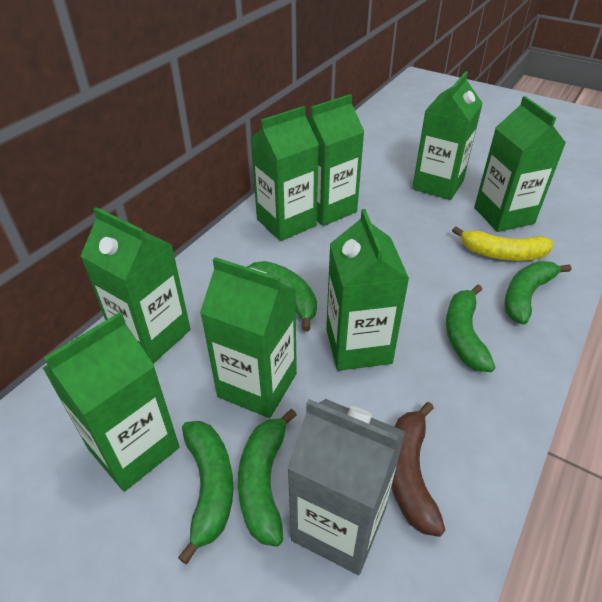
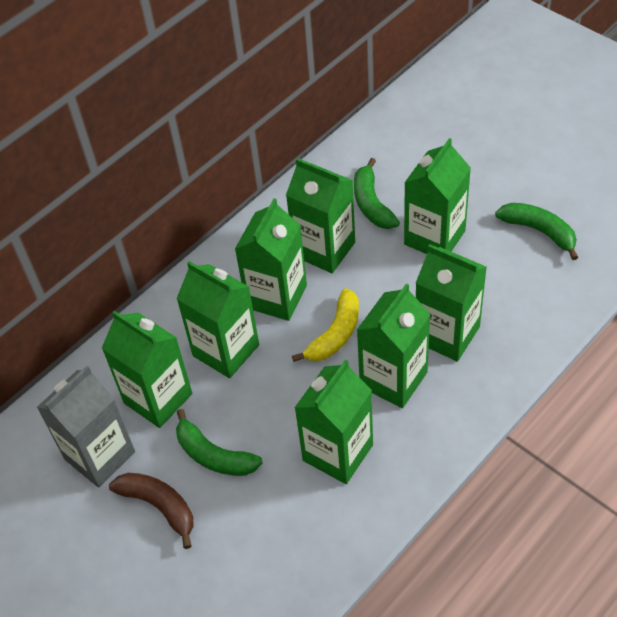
green banana: 5 -> 3

